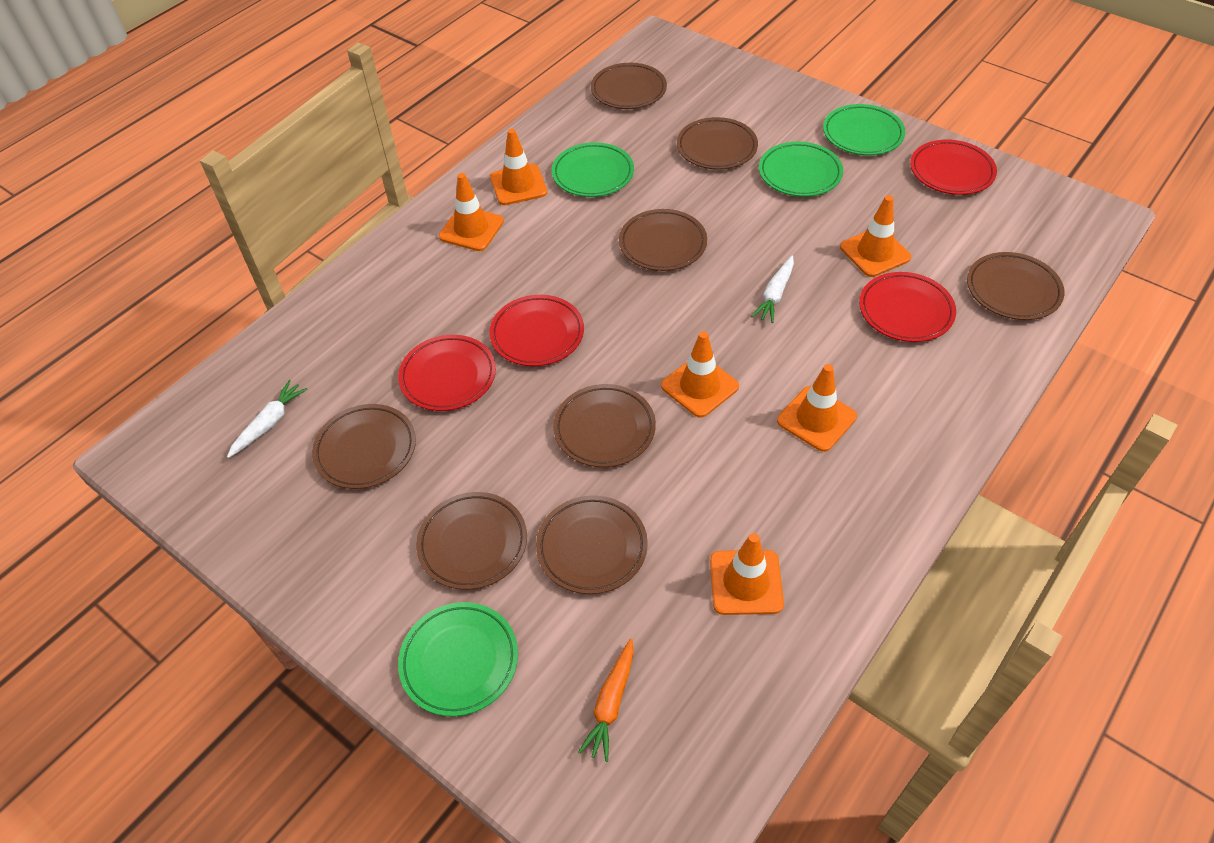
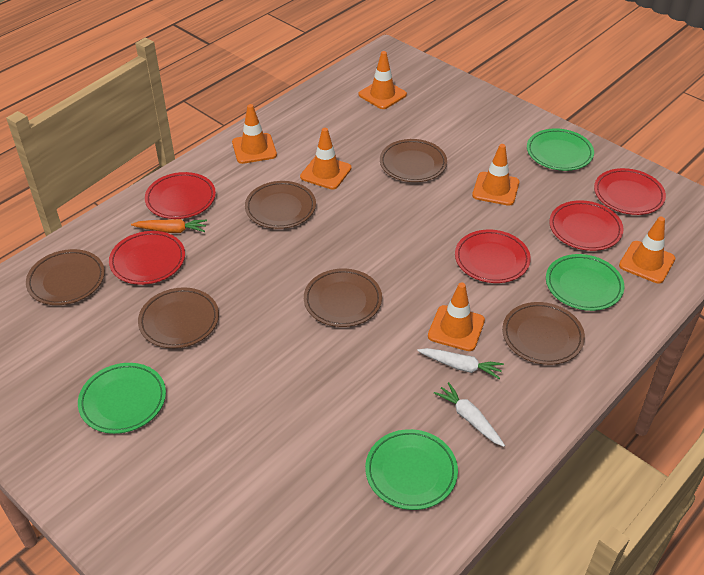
brown plate: 8 -> 6
red plate: 4 -> 5

